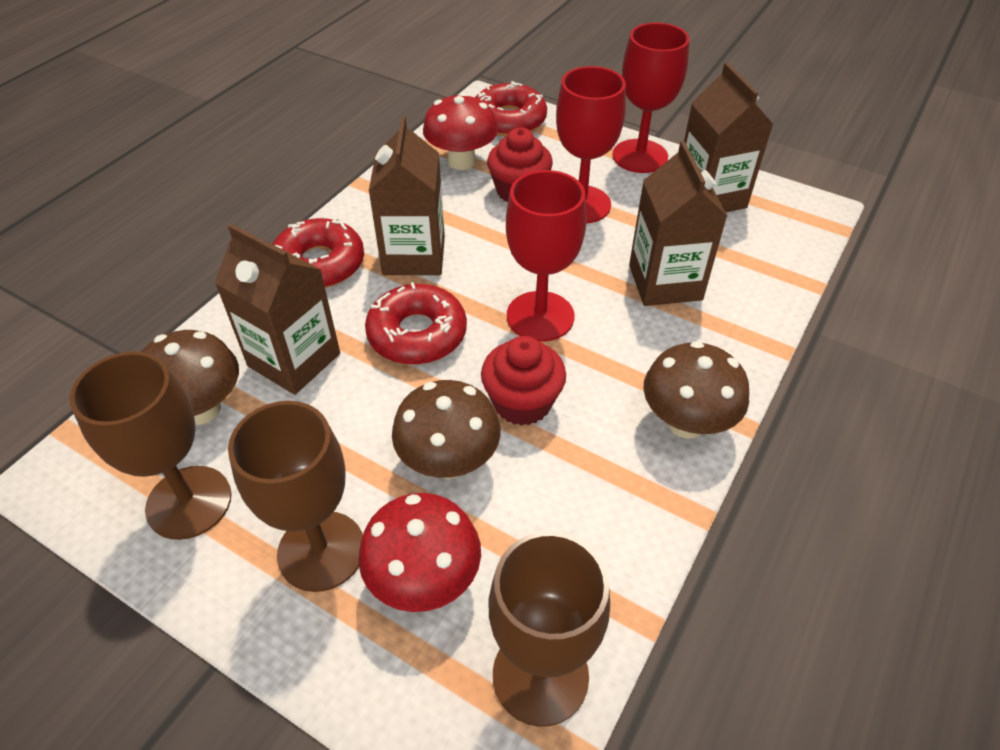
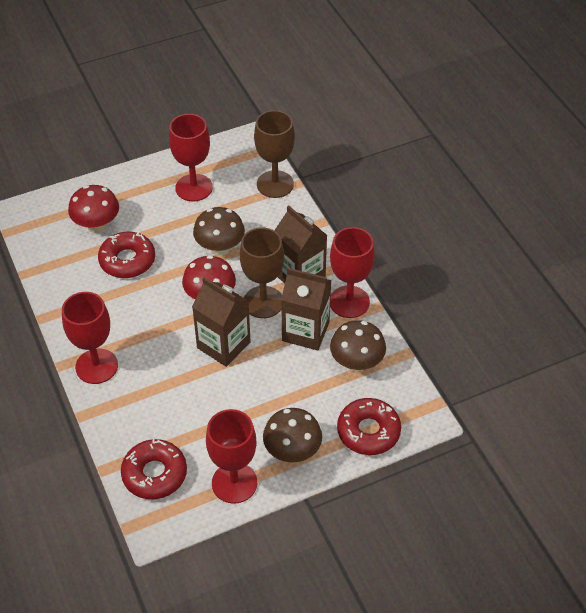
brown carton: 4 -> 3
brown goblet: 3 -> 2
red cupcake: 2 -> 0
red goblet: 3 -> 4

